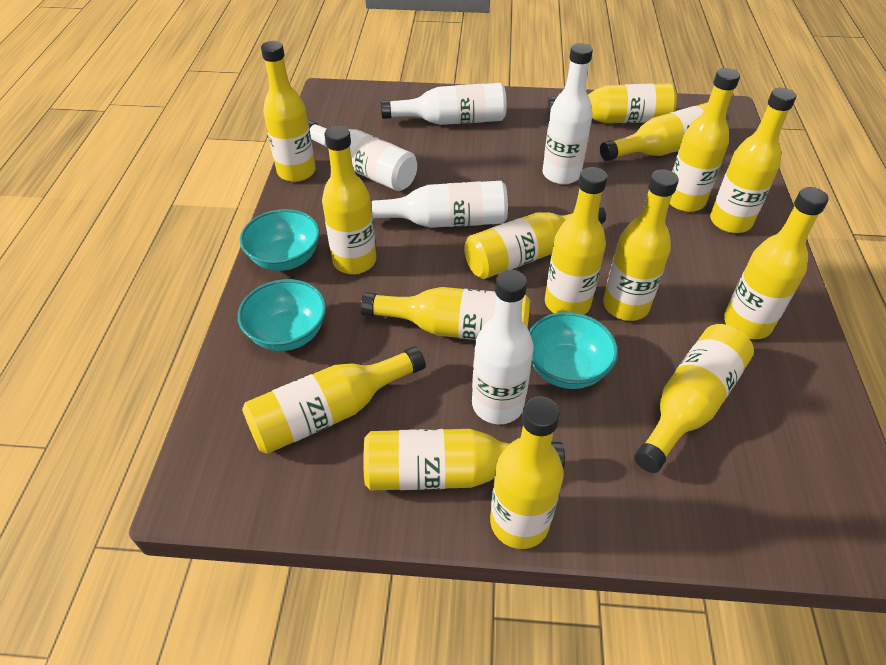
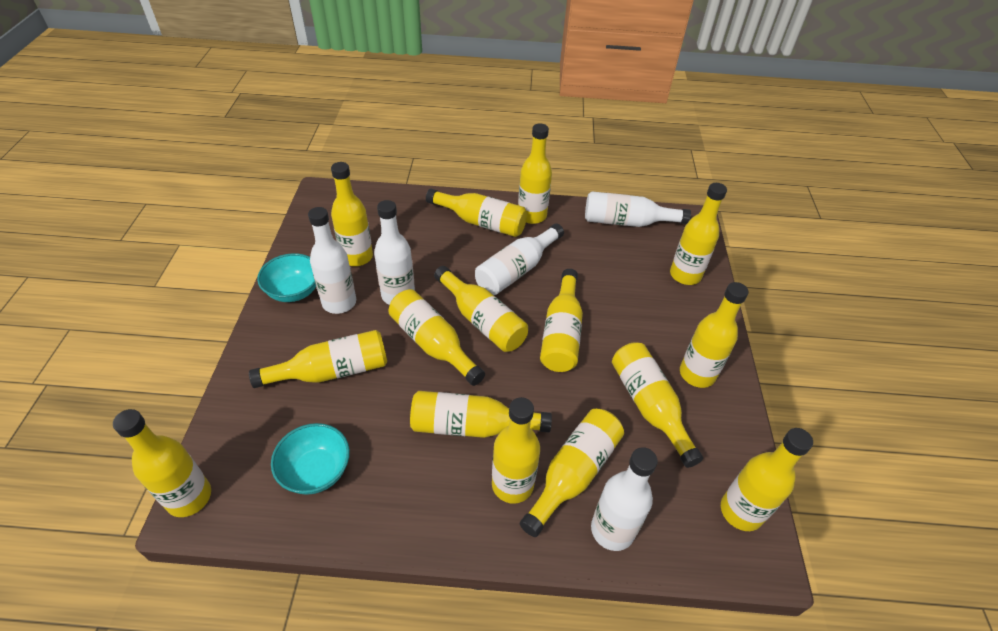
turquoise bowl: 3 -> 2

